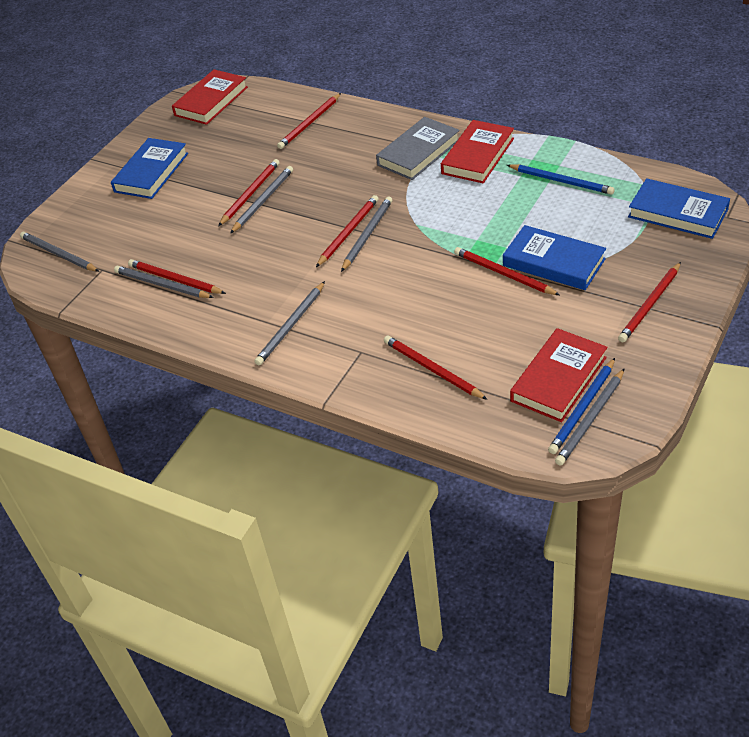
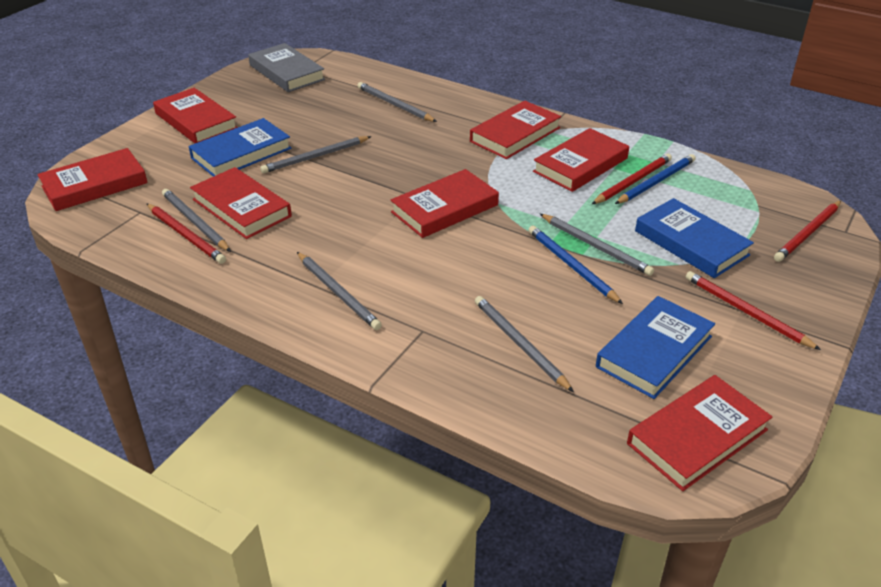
red book: 3 -> 7
red pencil: 7 -> 4

